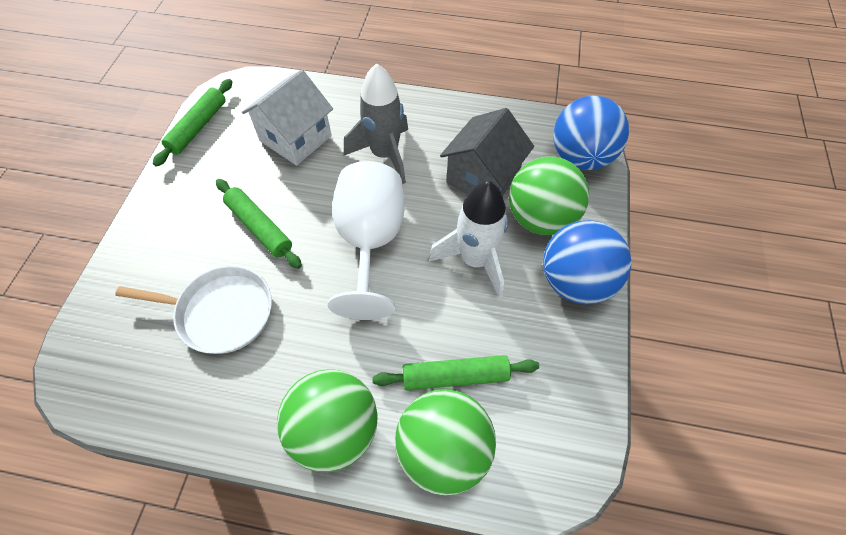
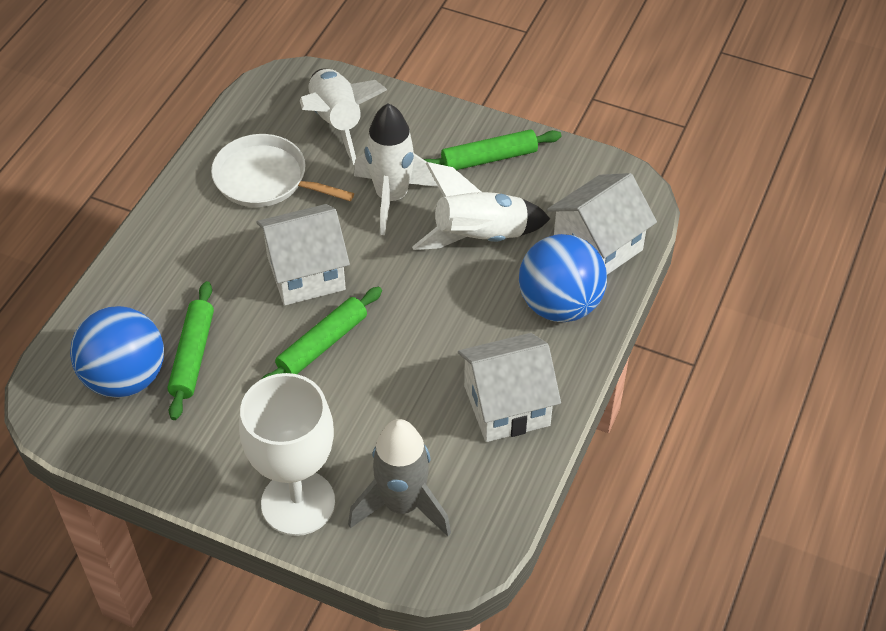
green ball: 3 -> 0
grey house: 1 -> 0
white house: 1 -> 3
white rocket: 1 -> 3

